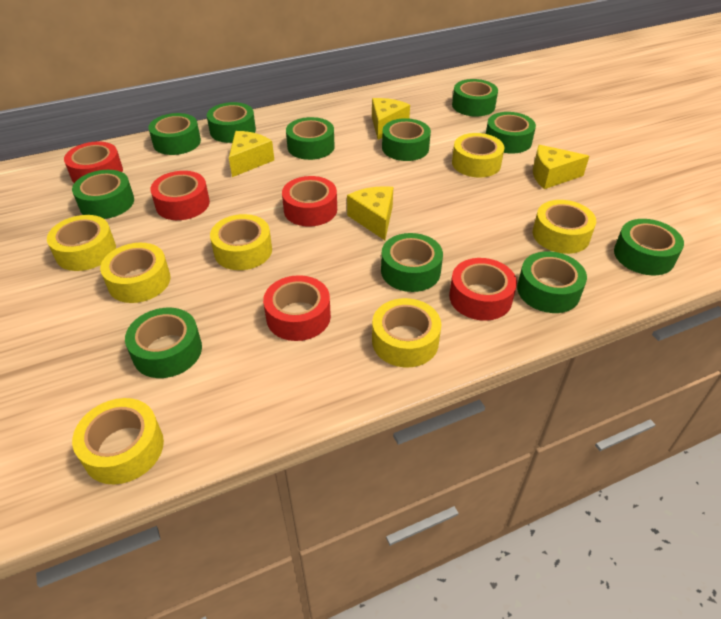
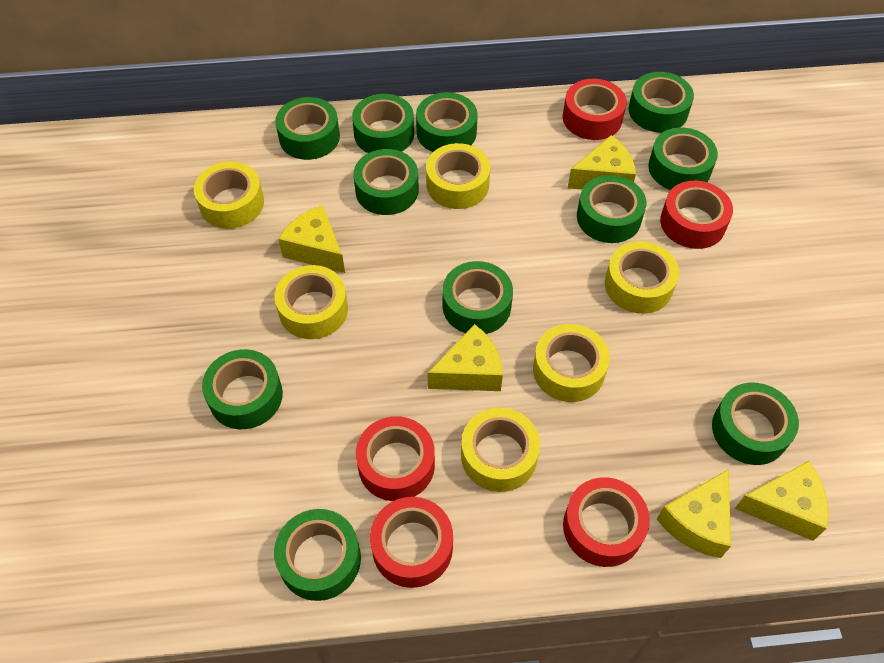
yellow cheese: 4 -> 5
yellow tape: 7 -> 6

